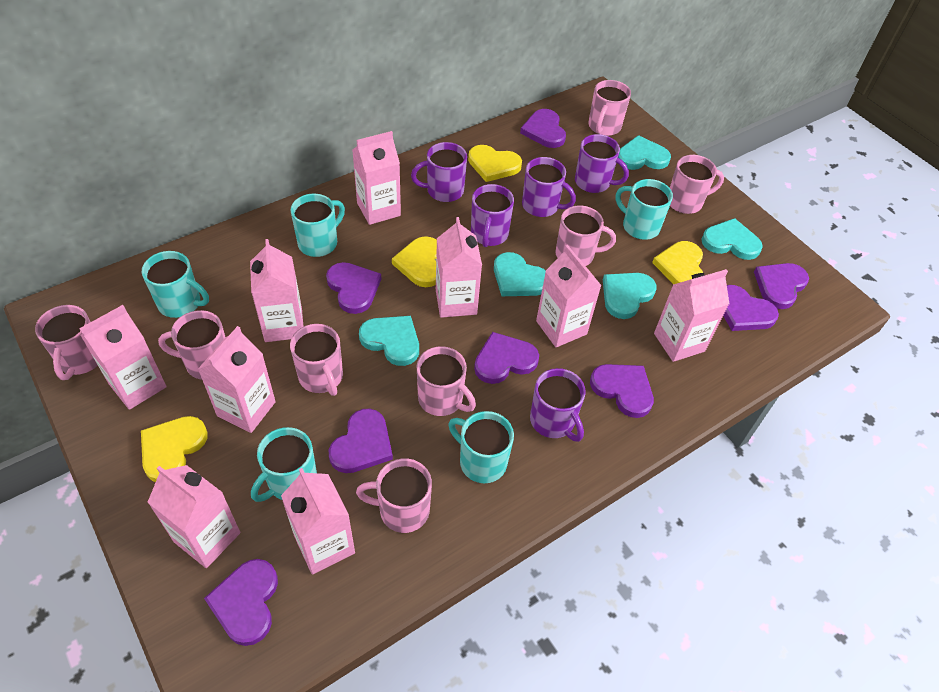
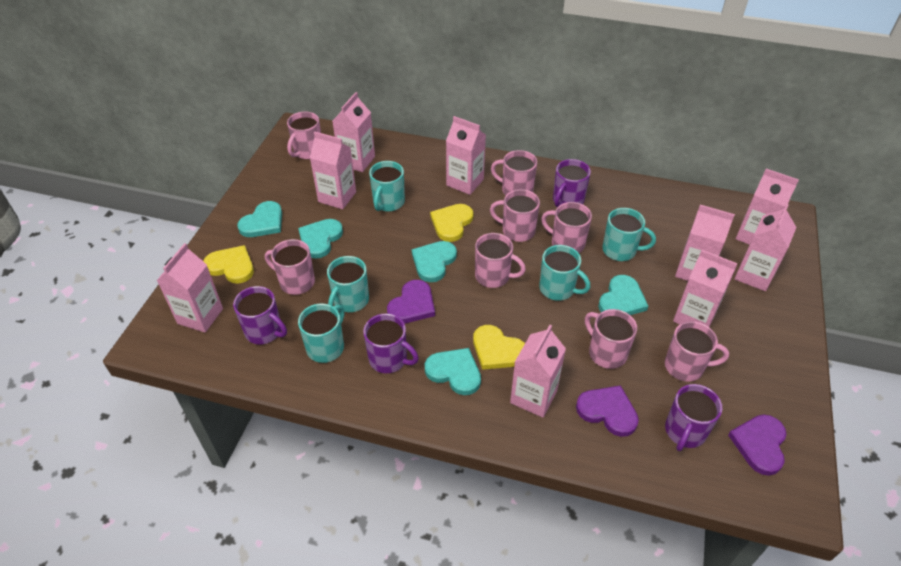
purple heart: 8 -> 3
purple mug: 5 -> 4
yellow heart: 4 -> 3

